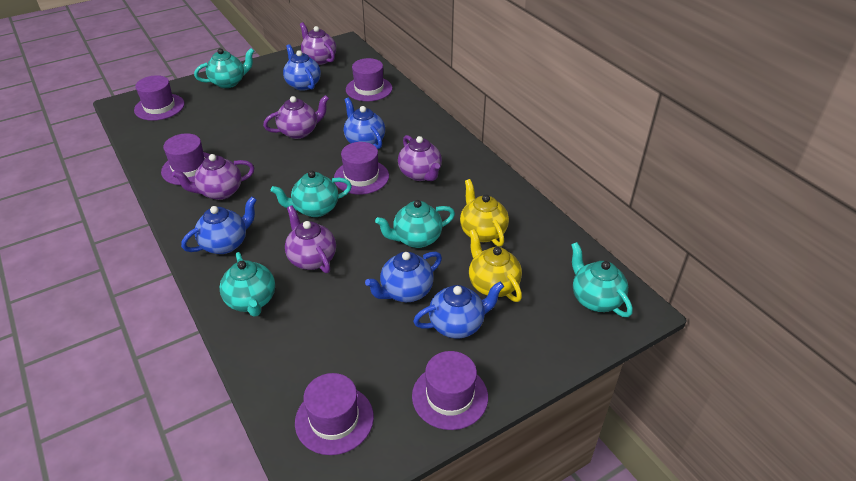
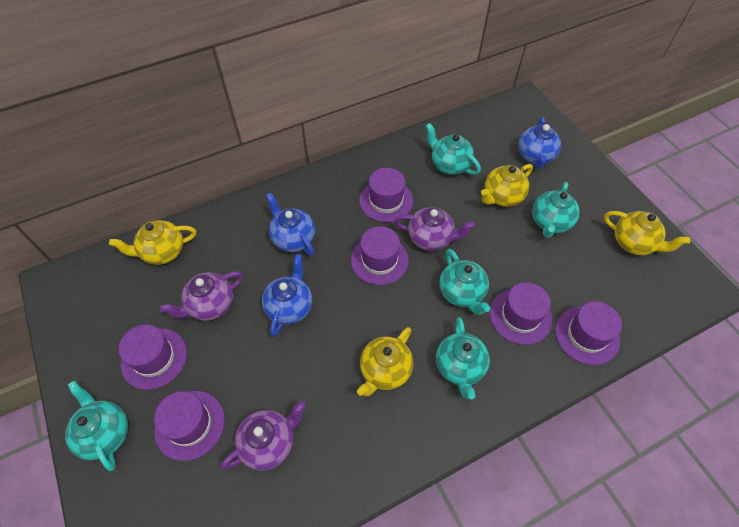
blue teapot: 5 -> 3
purple teapot: 5 -> 3
yellow teapot: 2 -> 4

